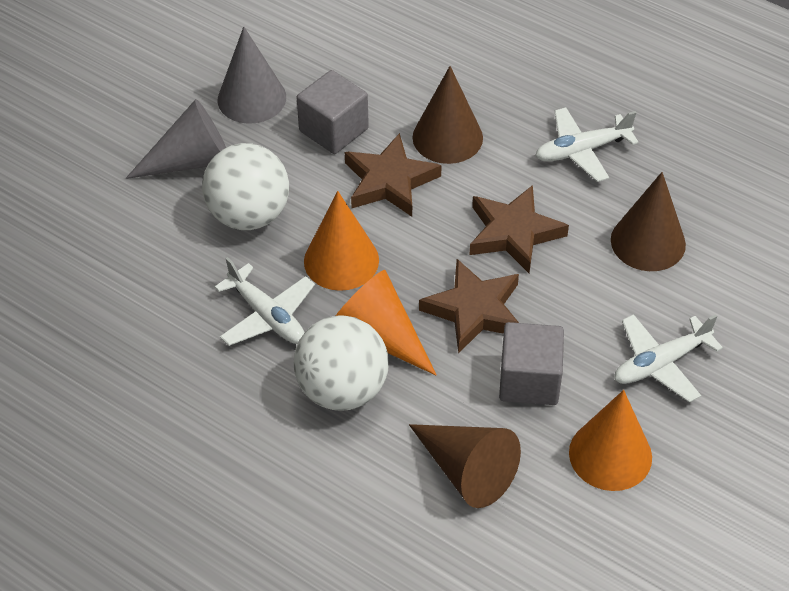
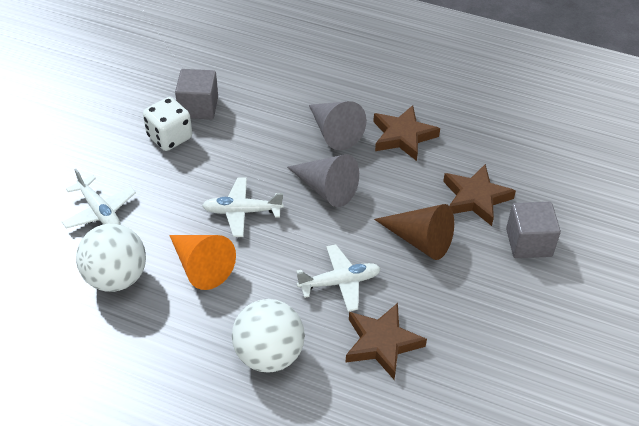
brown cone: 3 -> 1
orange cone: 3 -> 1
white dice: 0 -> 1

